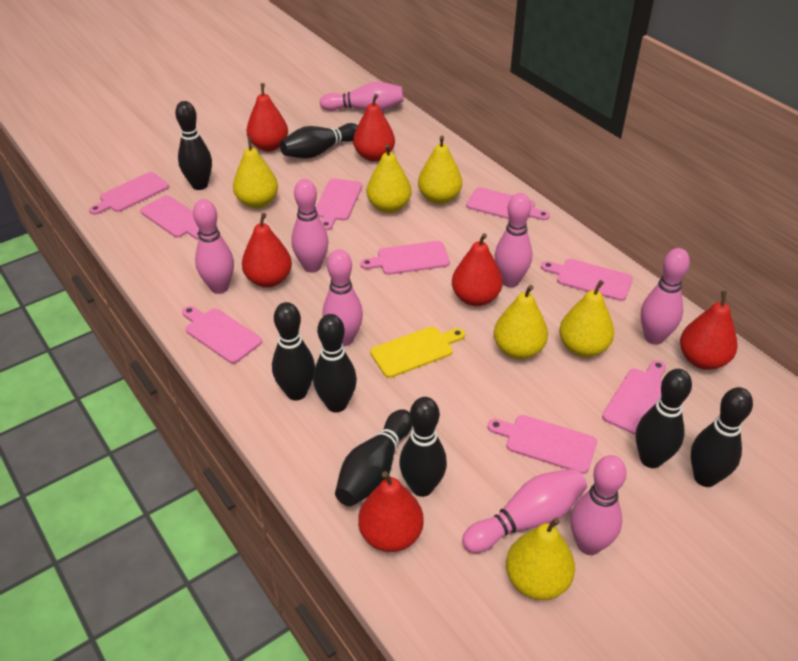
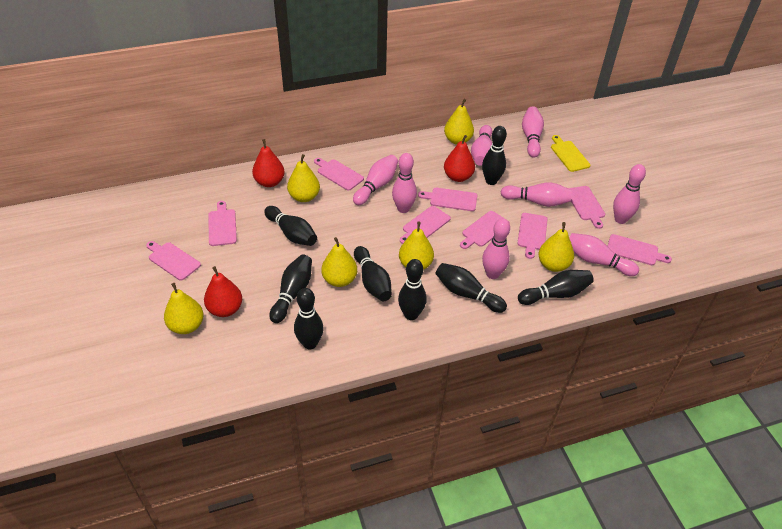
red pear: 6 -> 3

